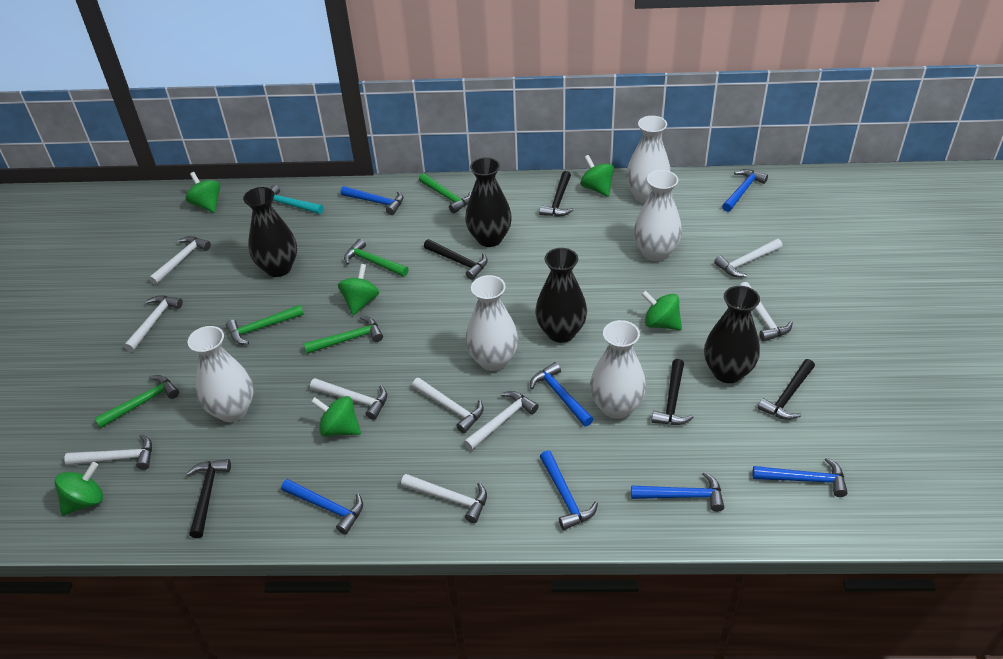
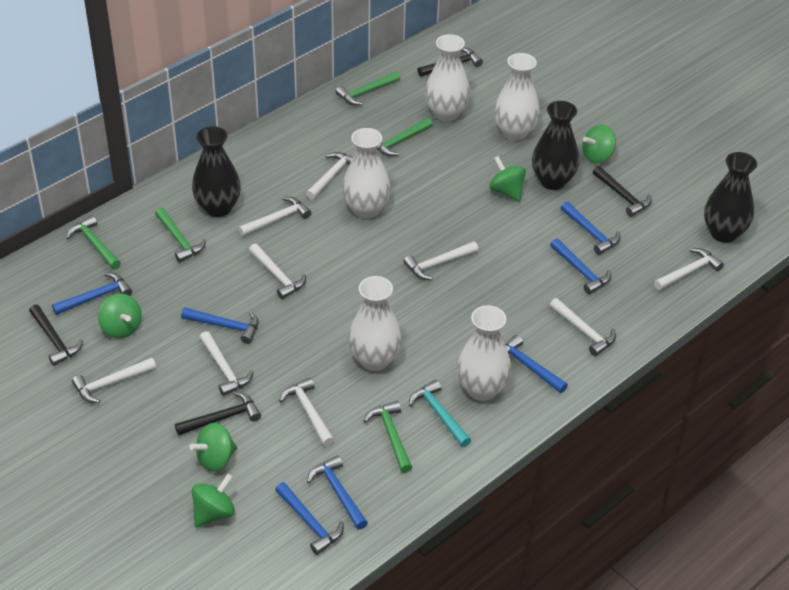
black hammer: 5 -> 4
black vase: 4 -> 3
green spinning top: 6 -> 5

